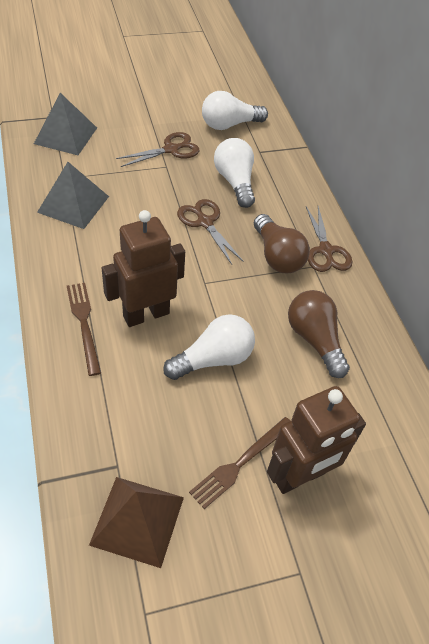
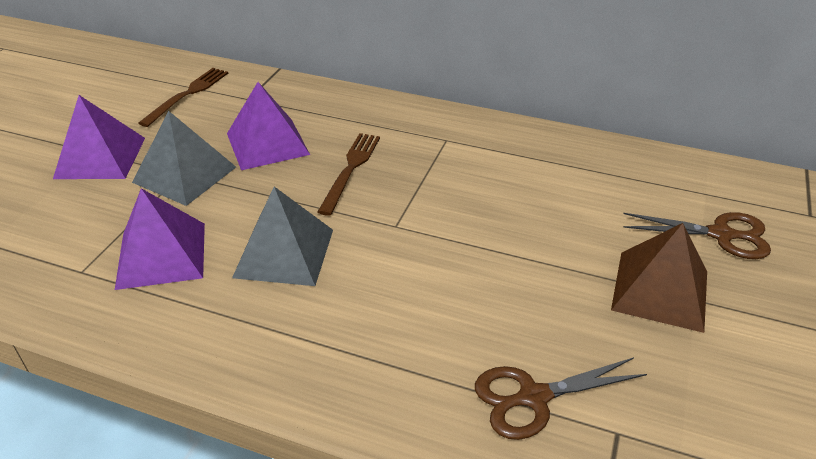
brown light bulb: 2 -> 0
brown robot: 2 -> 0
brown scissors: 3 -> 2
purple pyramid: 0 -> 3
white light bulb: 3 -> 0

